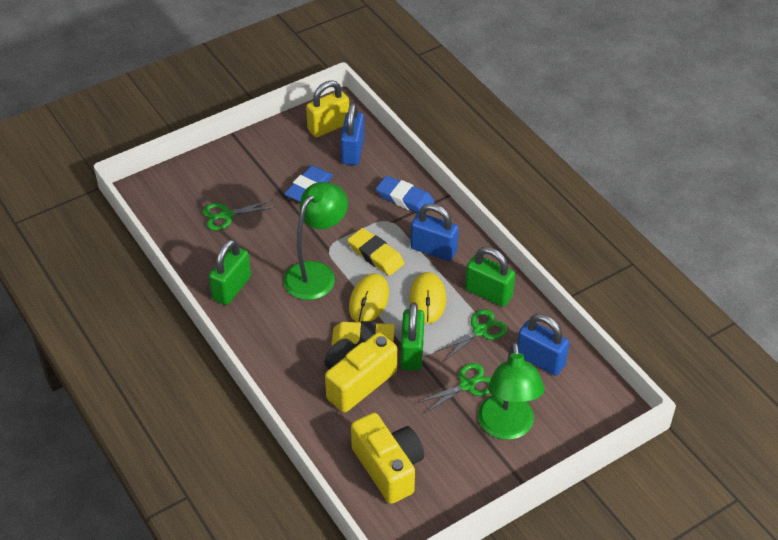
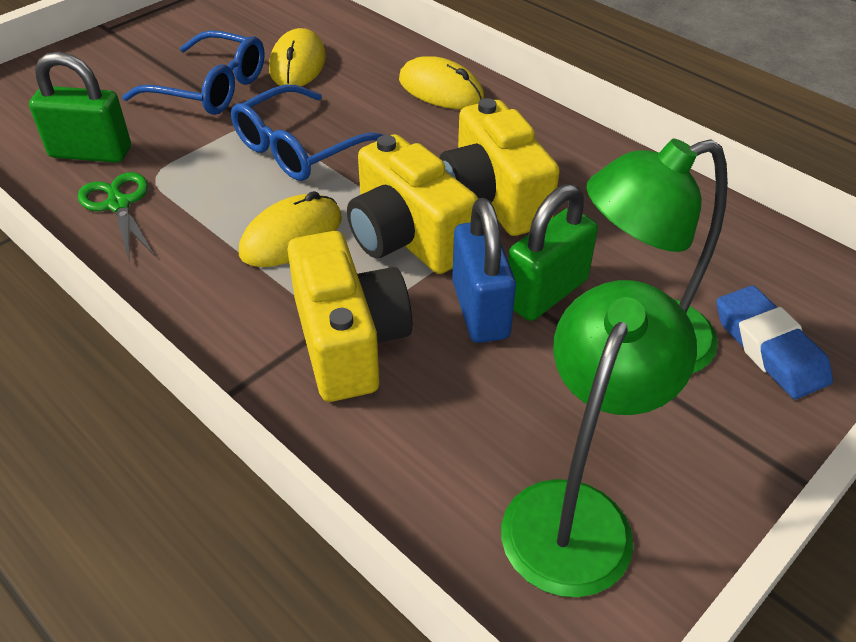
blue eraser: 2 -> 1
blue glasses: 0 -> 2
blue padlock: 3 -> 1
green padlock: 3 -> 2
green scissors: 3 -> 1
yellow camera: 2 -> 3
yellow eraser: 2 -> 0
yellow mouse: 2 -> 3
yellow padlock: 1 -> 0

